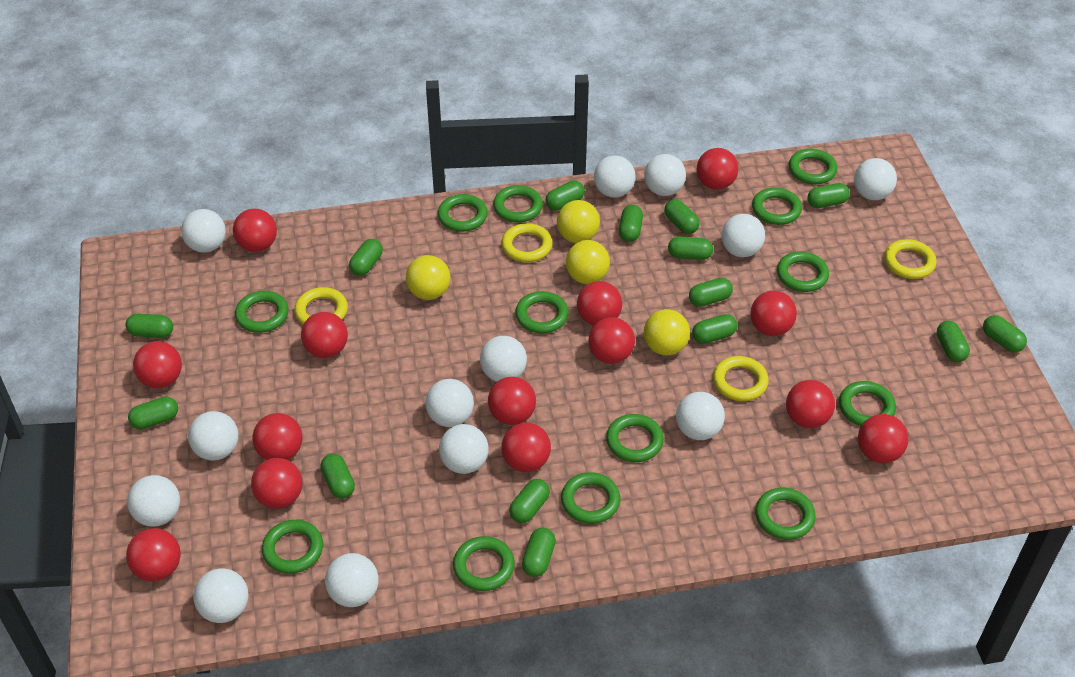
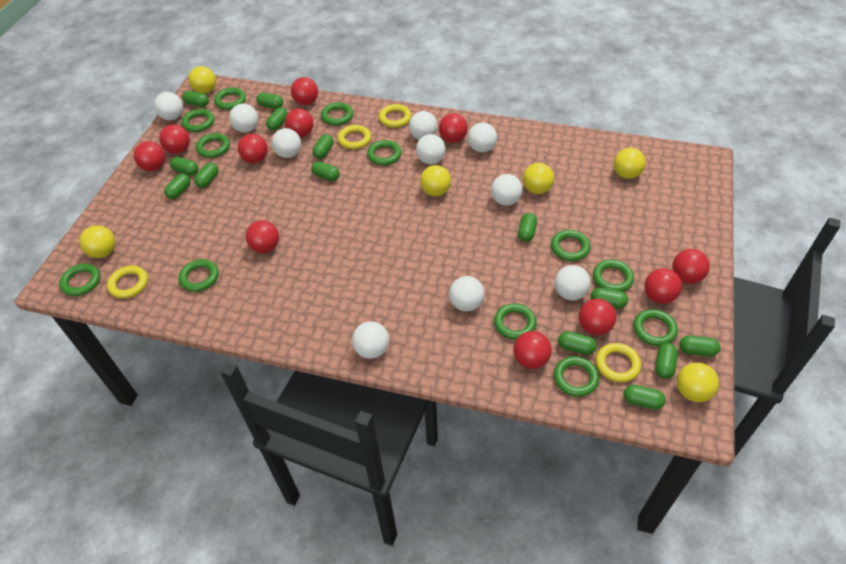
green capsule: 15 -> 14
green ring: 13 -> 12
red ball: 14 -> 11
white ball: 13 -> 10
yellow ball: 4 -> 6

